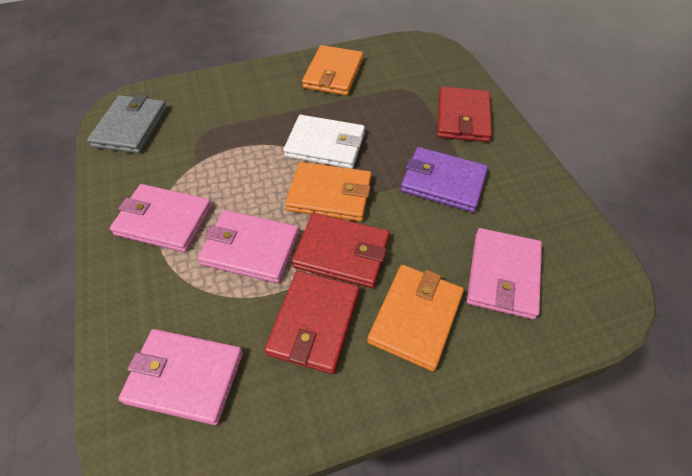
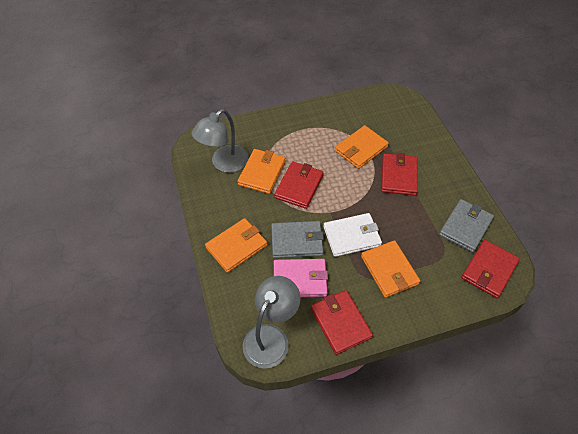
grey lamp: 0 -> 2
grey wallet: 1 -> 2
orange wallet: 3 -> 4
pink wallet: 4 -> 1
purple wallet: 1 -> 0
red wallet: 3 -> 4

